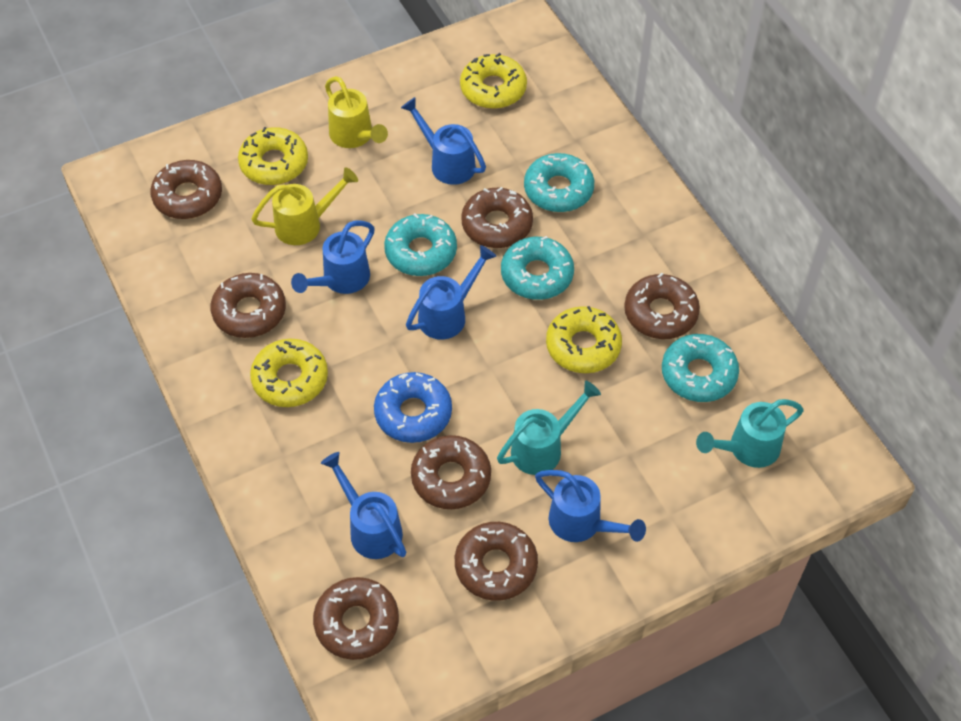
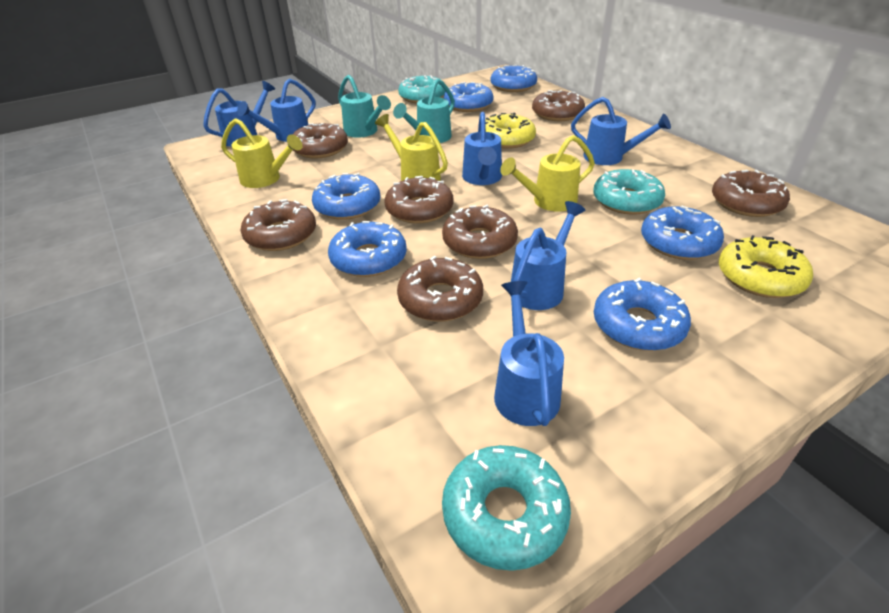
blue donut: 1 -> 6
blue watering can: 5 -> 6
turquoise donut: 4 -> 3
yellow donut: 4 -> 2
yellow watering can: 2 -> 3

